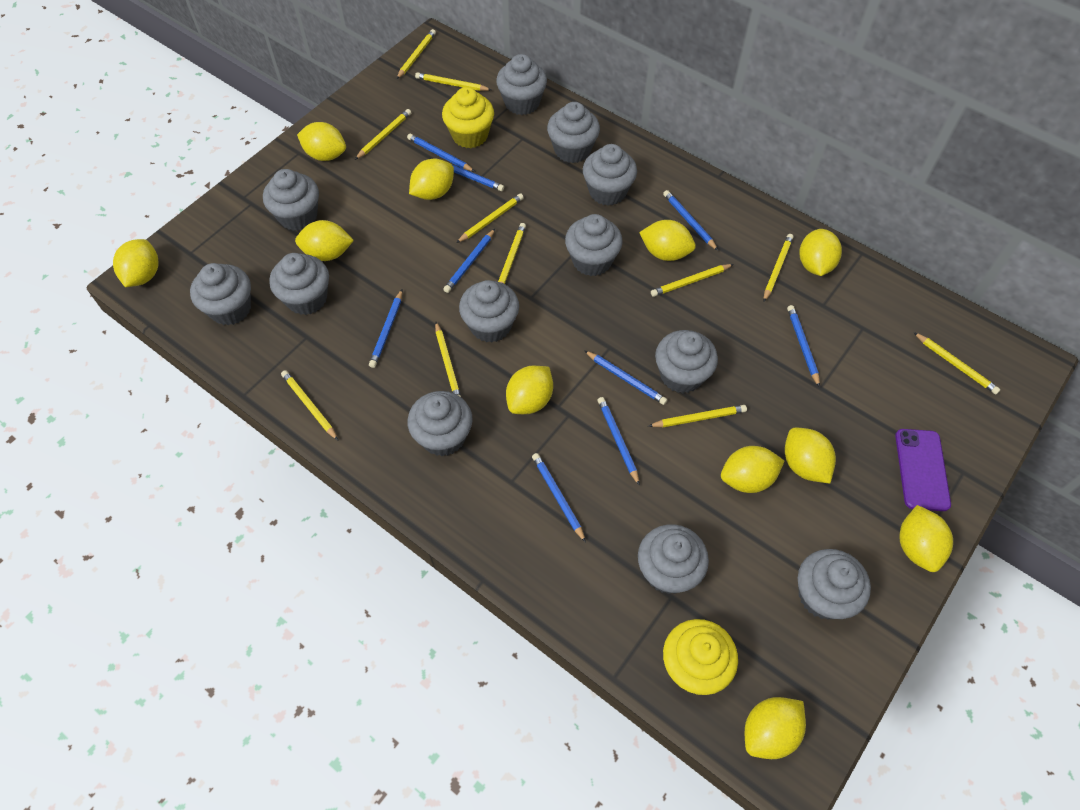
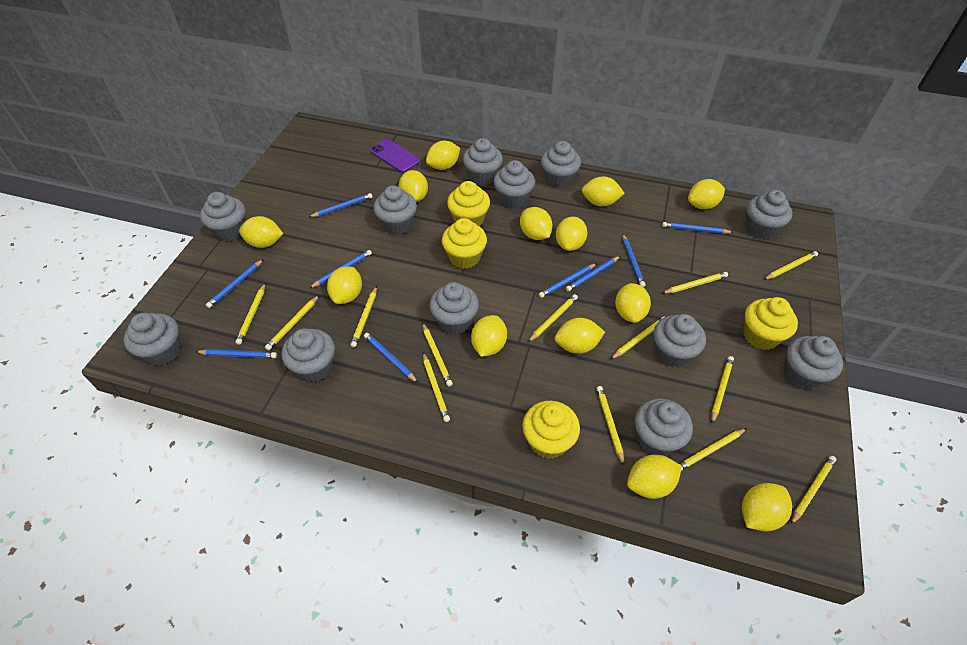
yellow cupcake: 2 -> 4
yellow lemon: 11 -> 13
yellow pencil: 11 -> 13

